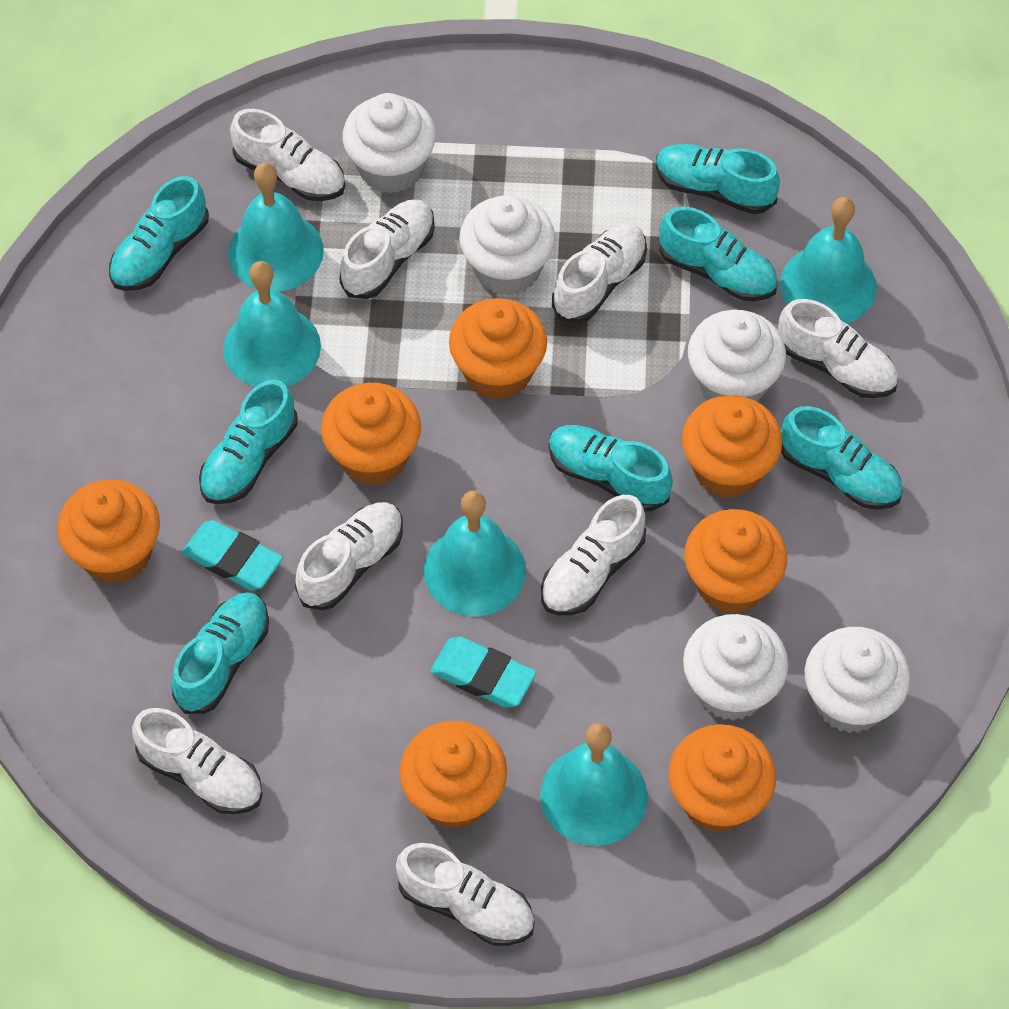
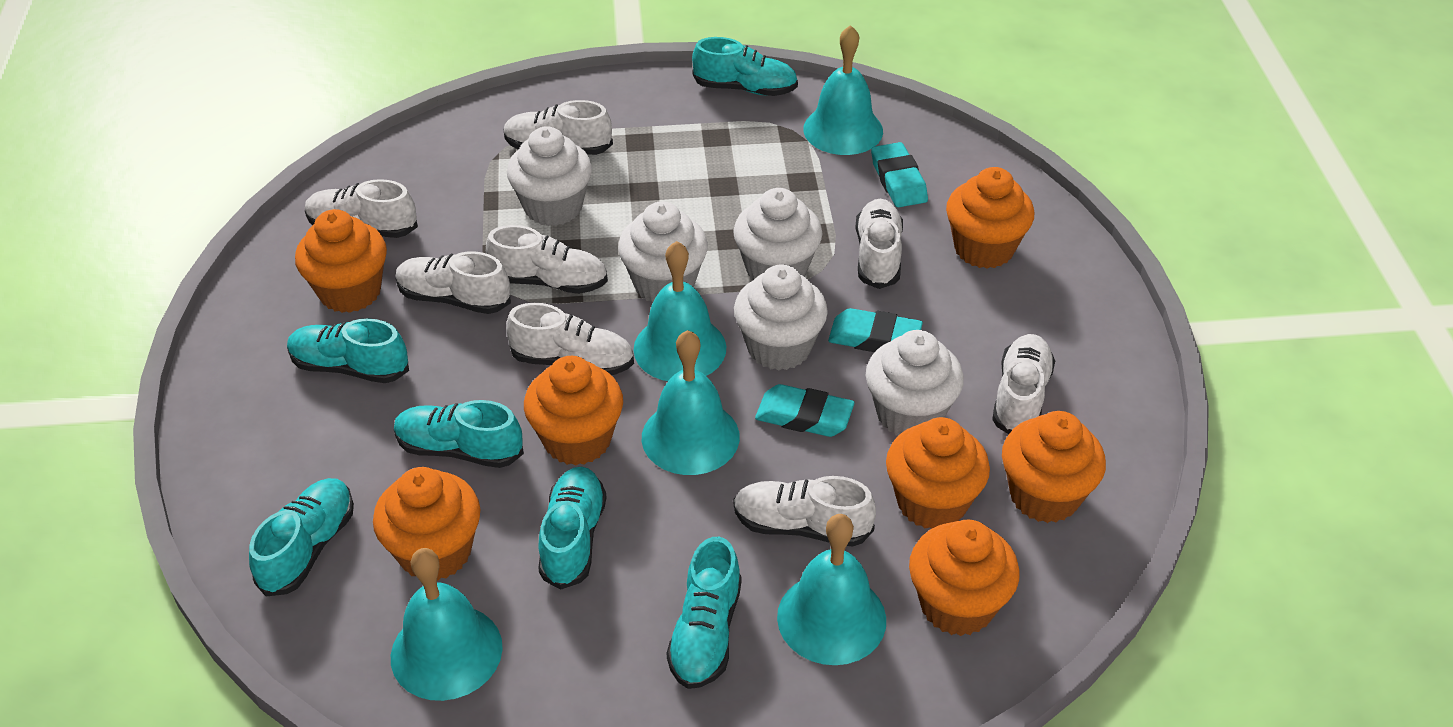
turquoise eraser: 2 -> 3
turquoise shoe: 7 -> 6

